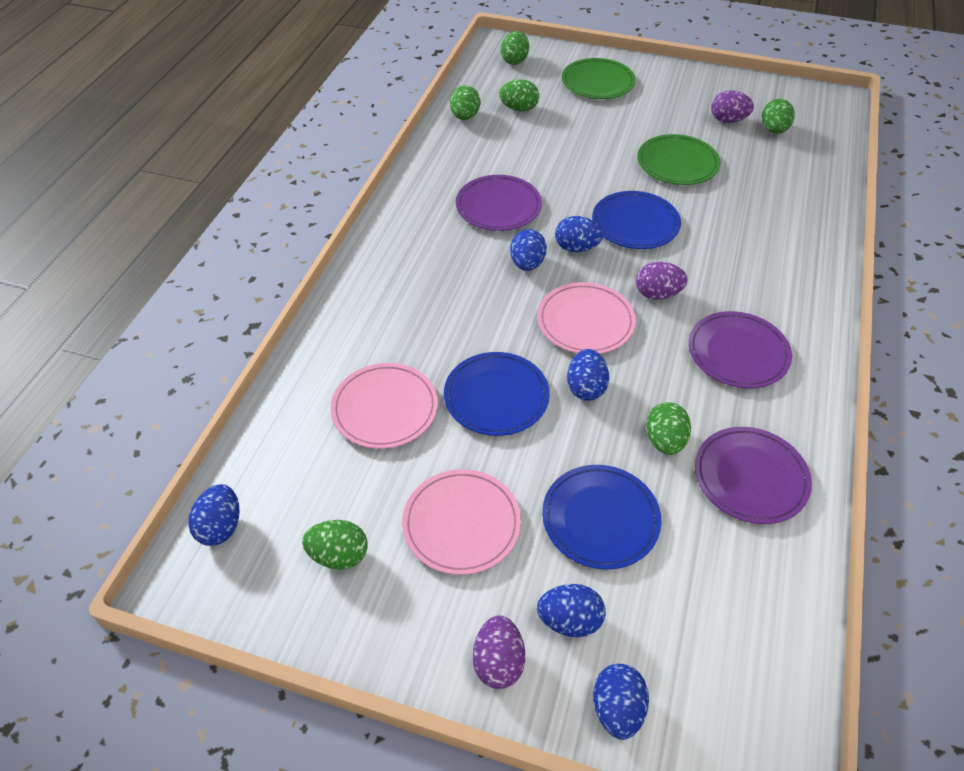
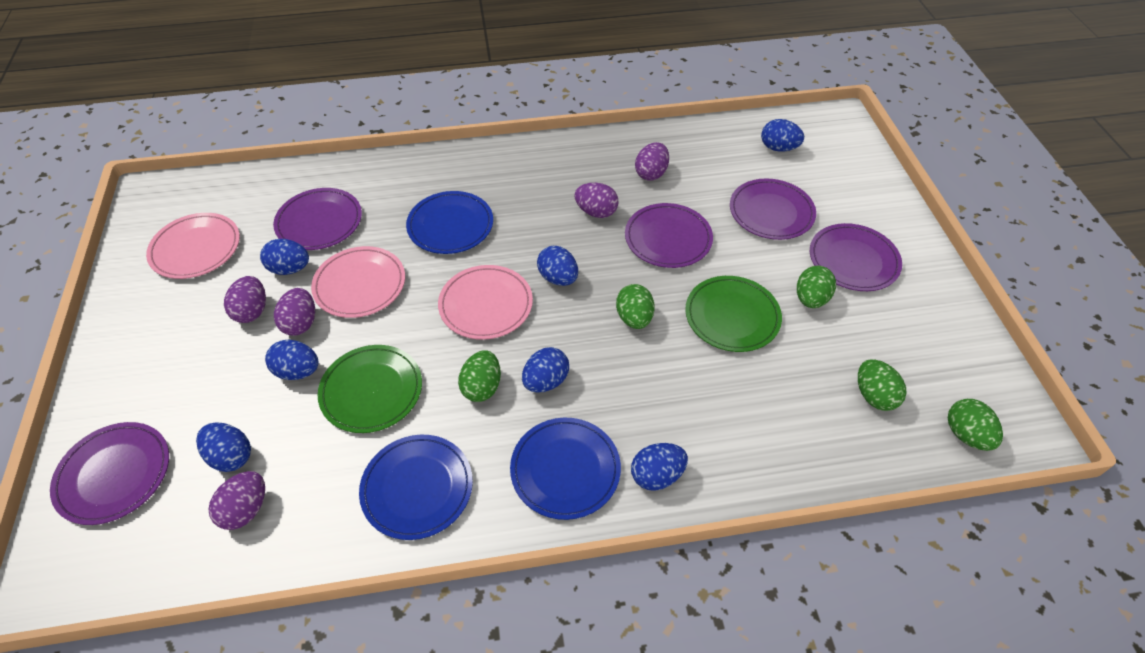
blue egg: 6 -> 7
green egg: 6 -> 5
purple egg: 3 -> 5
purple plate: 3 -> 5

